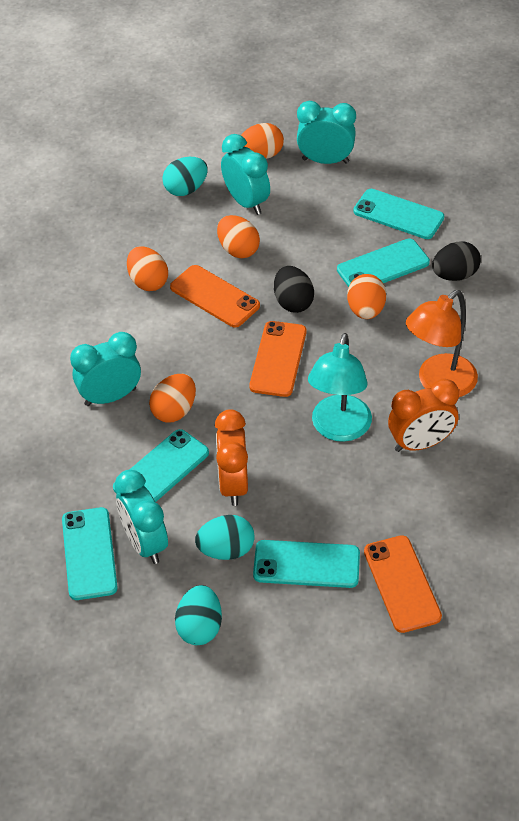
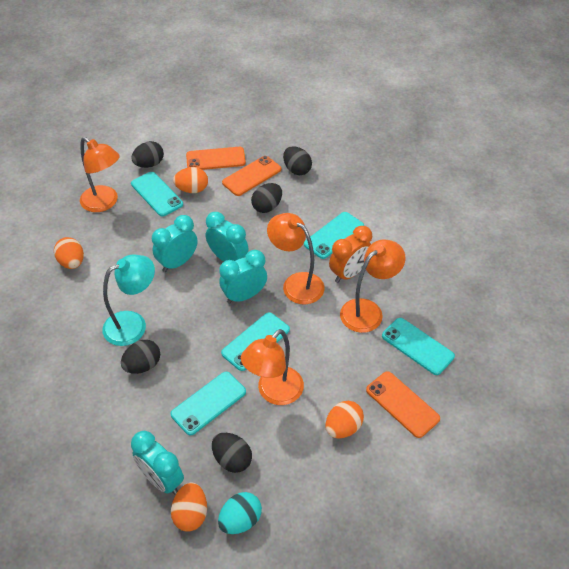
black egg: 2 -> 5
orange clock: 2 -> 1
orange egg: 5 -> 4
orange lamp: 1 -> 4
turquoise egg: 3 -> 1

